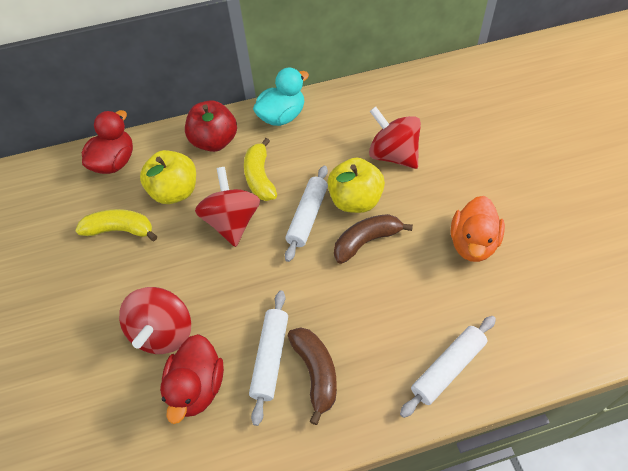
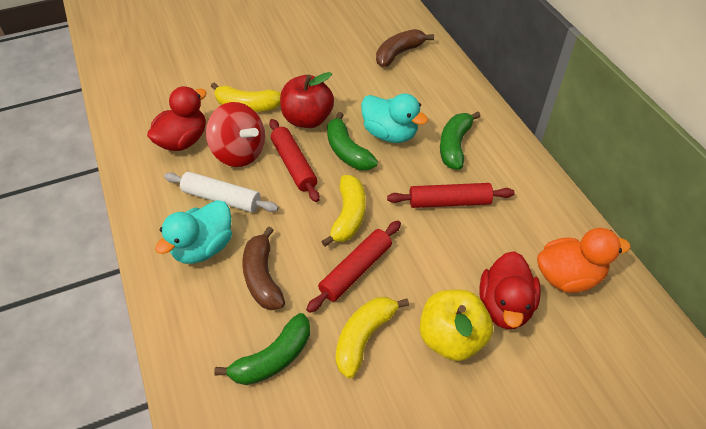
green banana: 0 -> 3
red rolling pin: 0 -> 3
red spinning top: 3 -> 1
turquoise duck: 1 -> 2
white rolling pin: 3 -> 1
yellow apple: 2 -> 1
yellow banana: 2 -> 3

